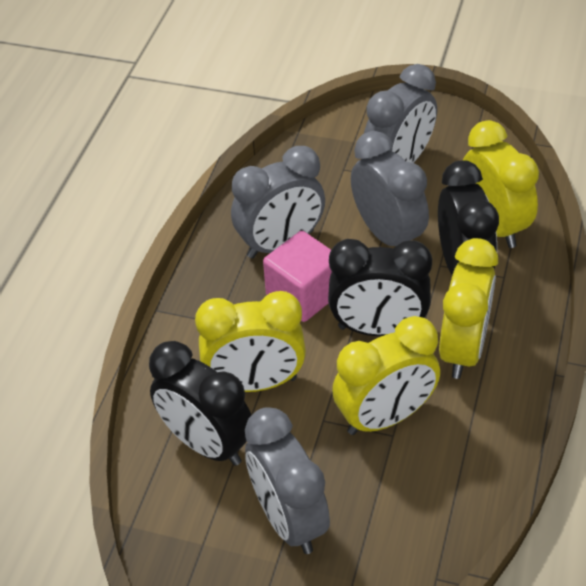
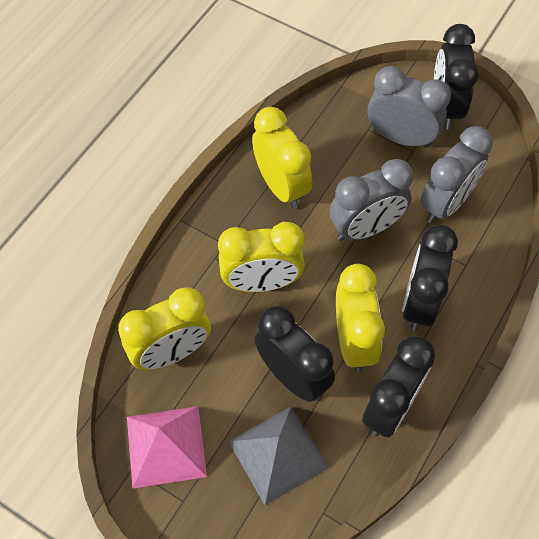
black clock: 3 -> 4
grey clock: 4 -> 3
grey pyramid: 0 -> 1
pink cube: 1 -> 0
pink pyramid: 0 -> 1

